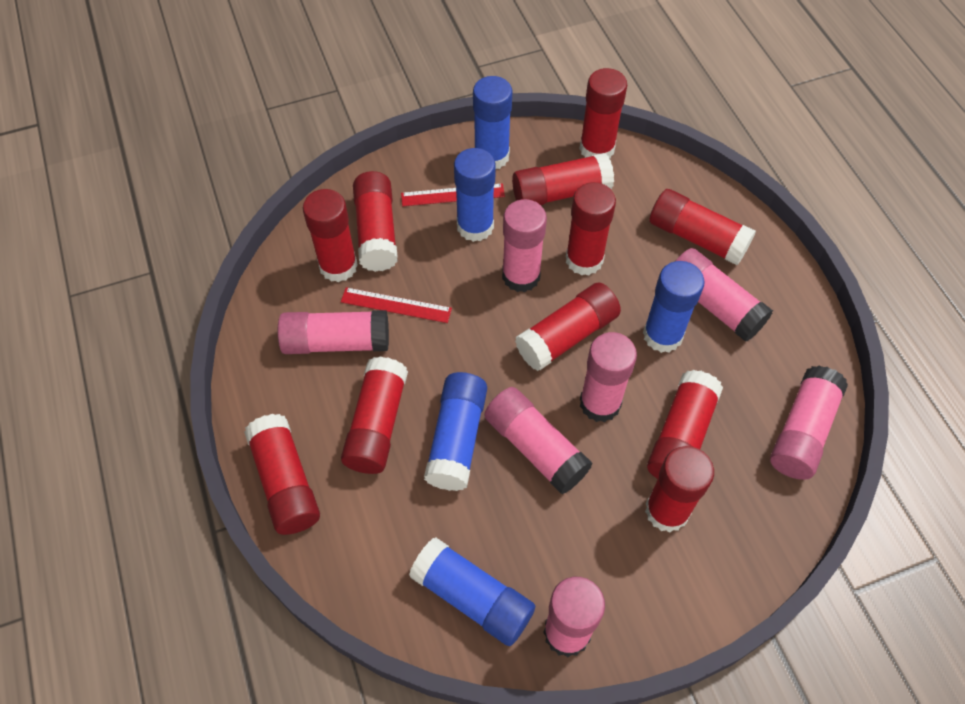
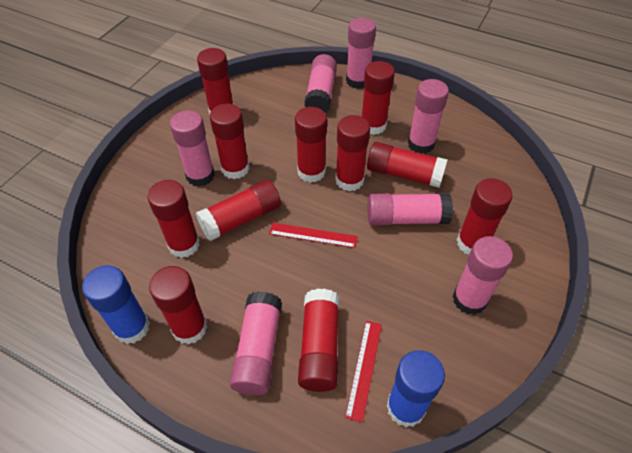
blue glue stick: 5 -> 2

